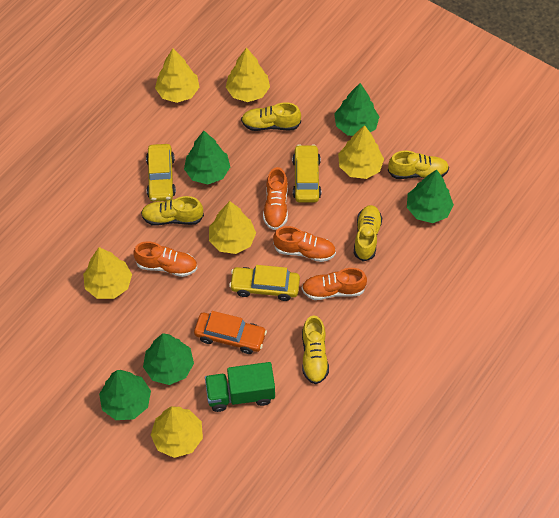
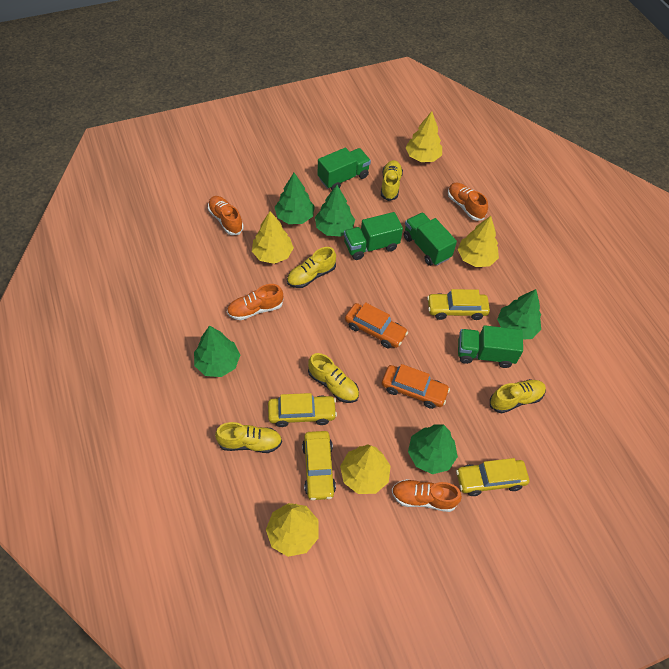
green truck: 1 -> 4
orange car: 1 -> 2
yellow car: 3 -> 4
yellow tree: 6 -> 5

